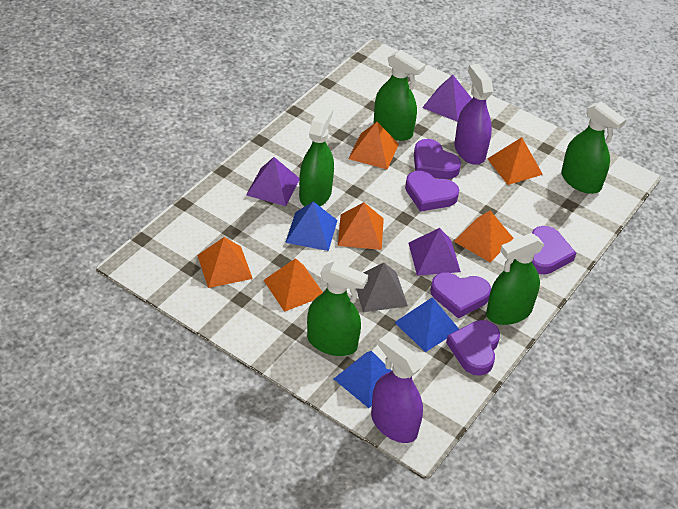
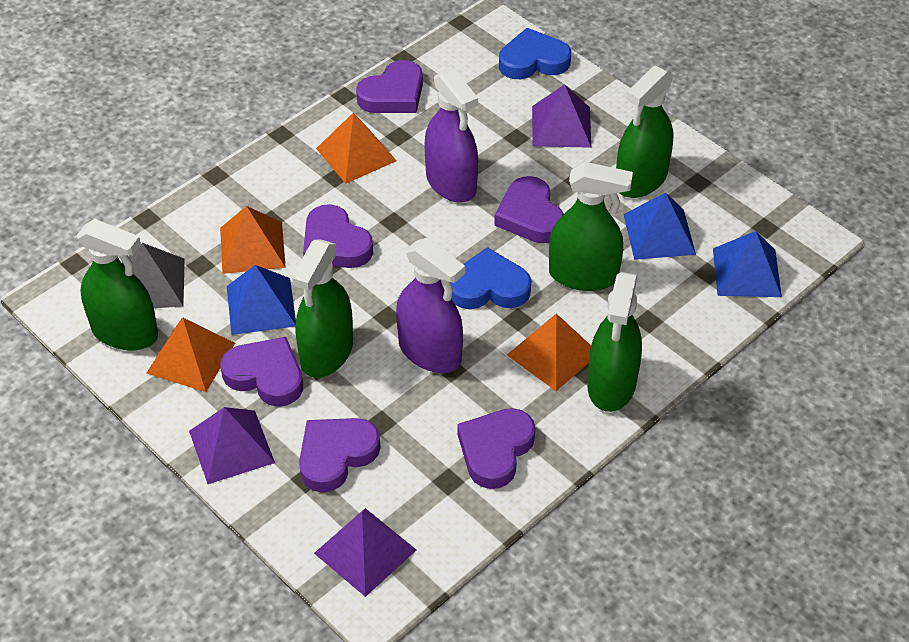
blue heart: 0 -> 2
orange pyramid: 6 -> 4
purple heart: 5 -> 6

